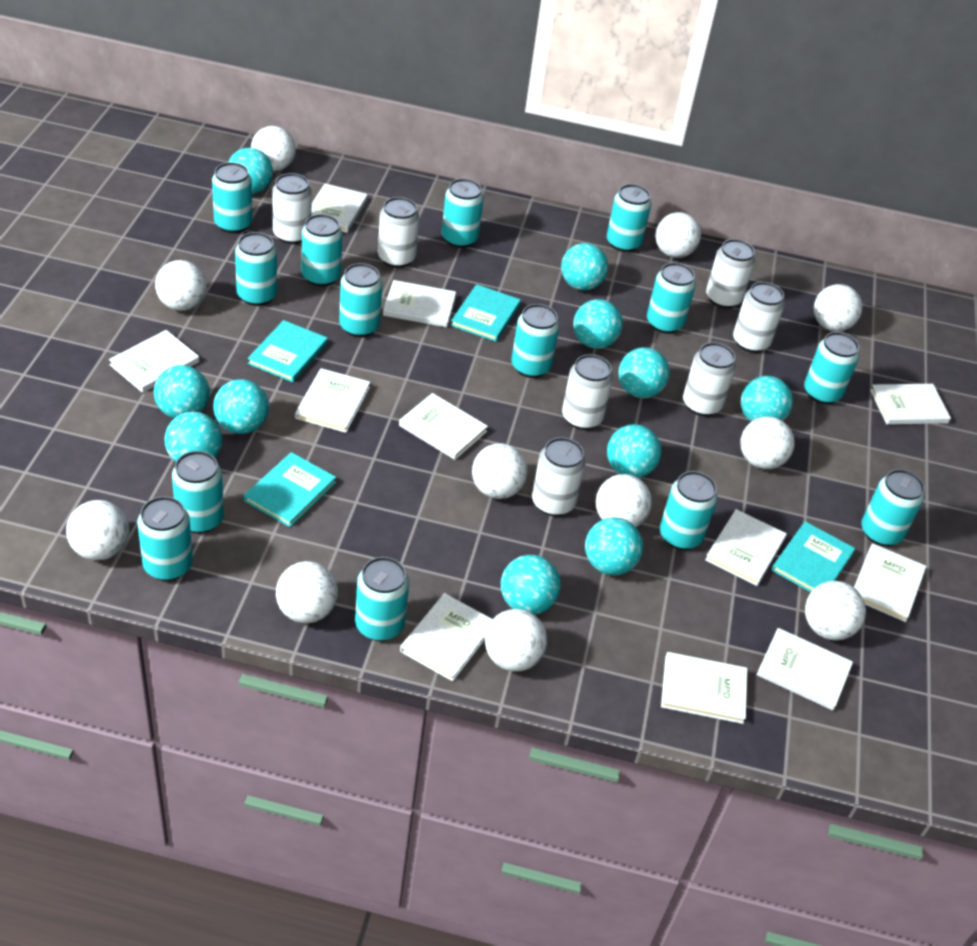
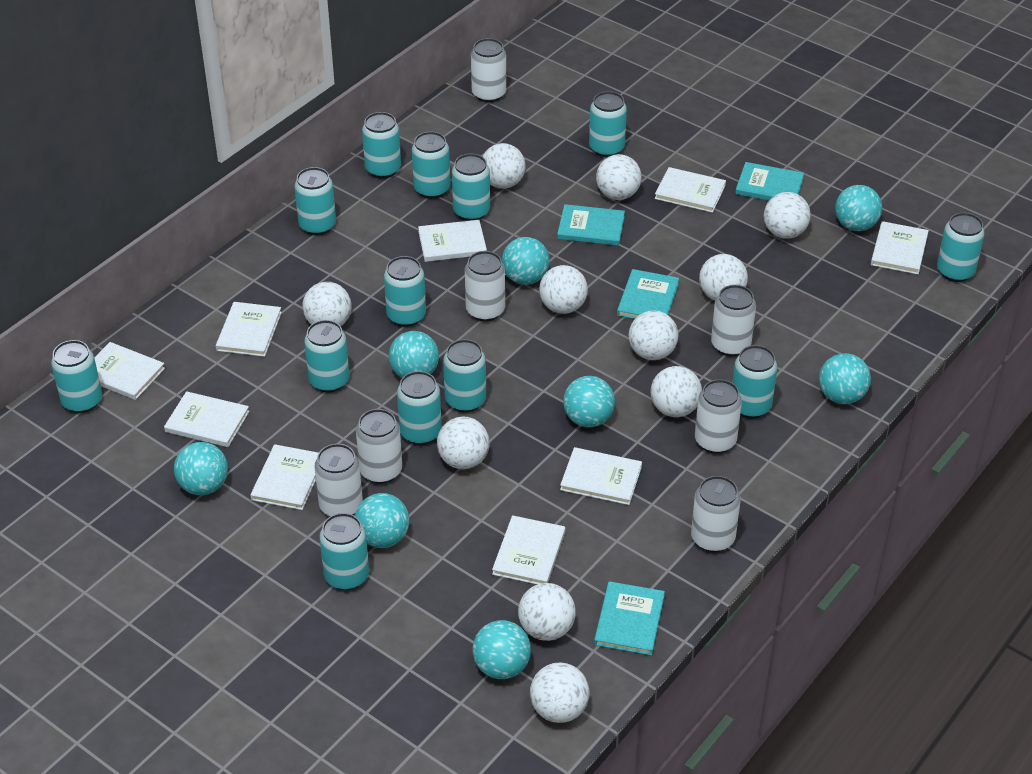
turquoise ball: 11 -> 8
turquoise can: 14 -> 13
white book: 11 -> 9

